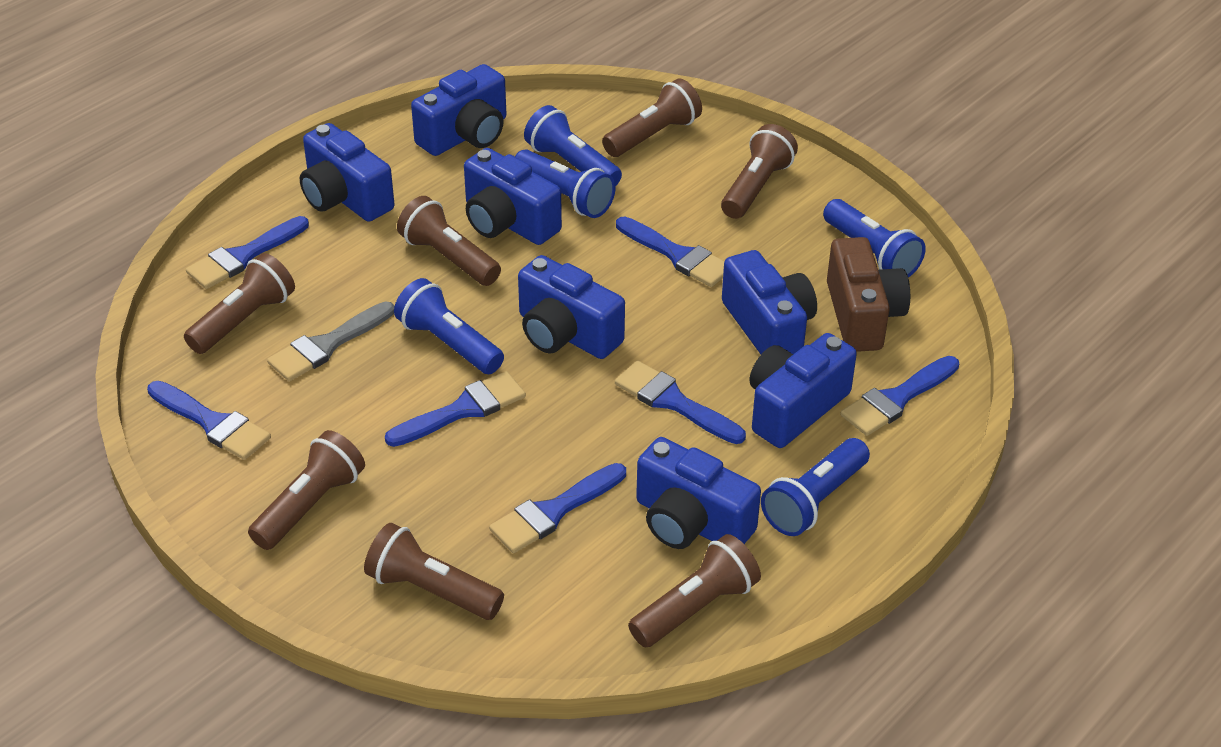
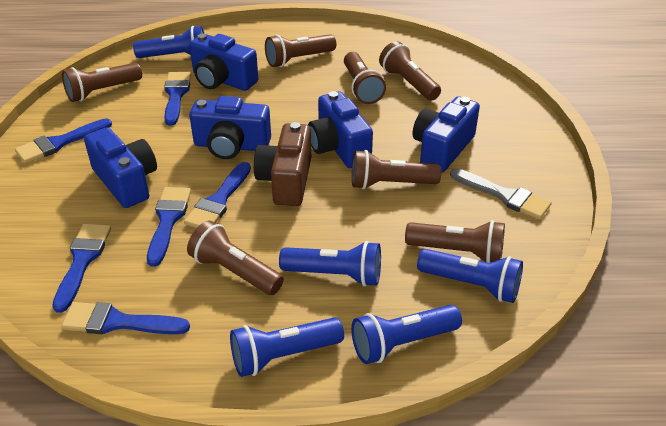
blue brush: 7 -> 6
blue camera: 7 -> 5

